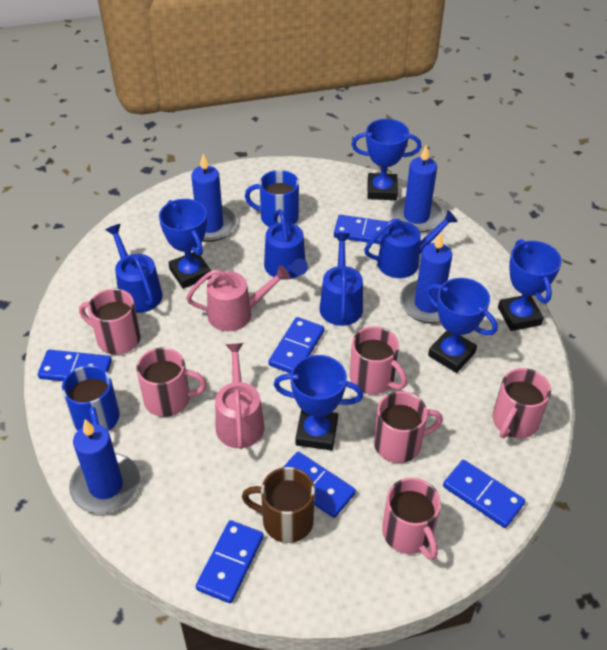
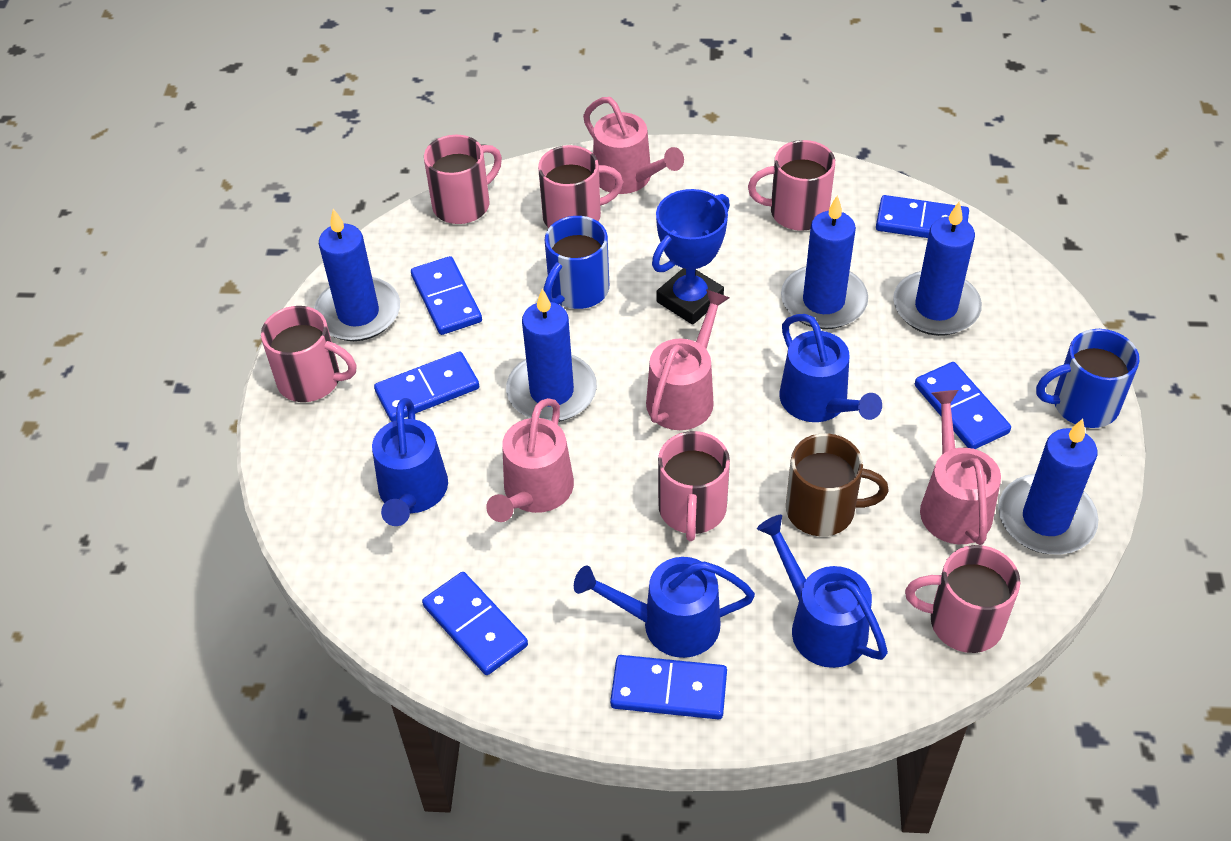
blue candle: 4 -> 5
blue trophy: 5 -> 1
pink watering can: 2 -> 4

